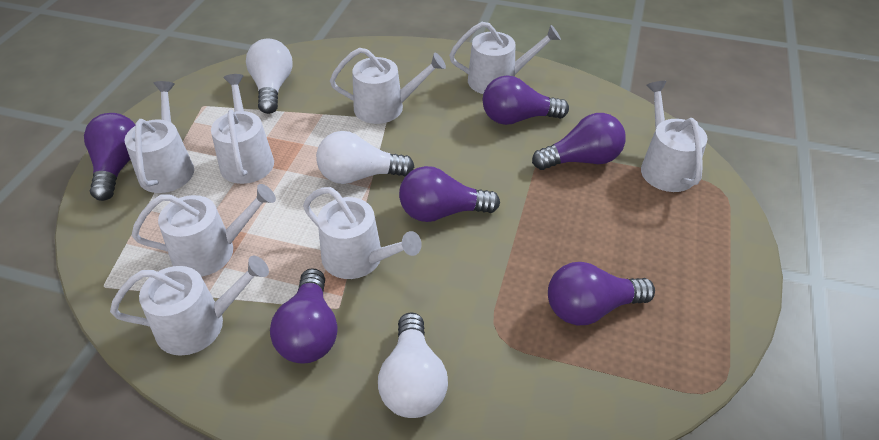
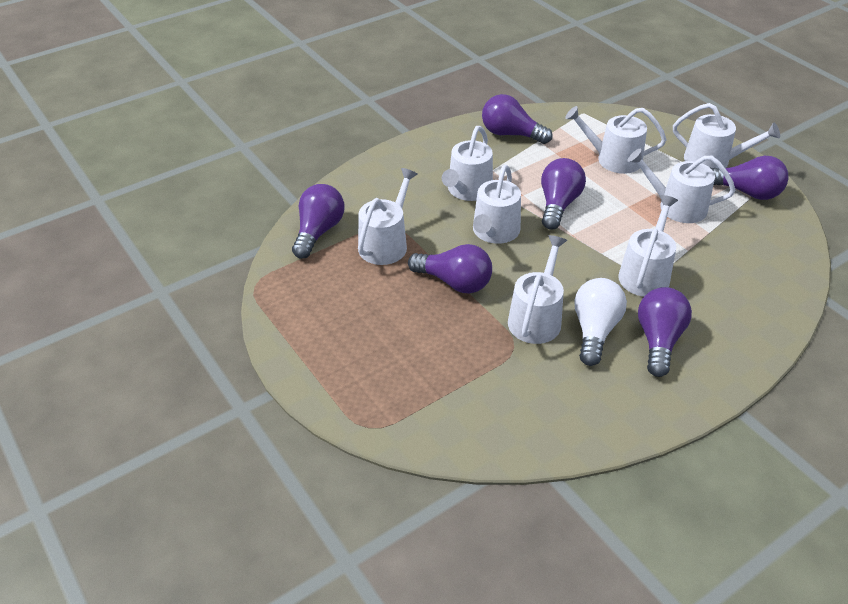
white light bulb: 3 -> 1

